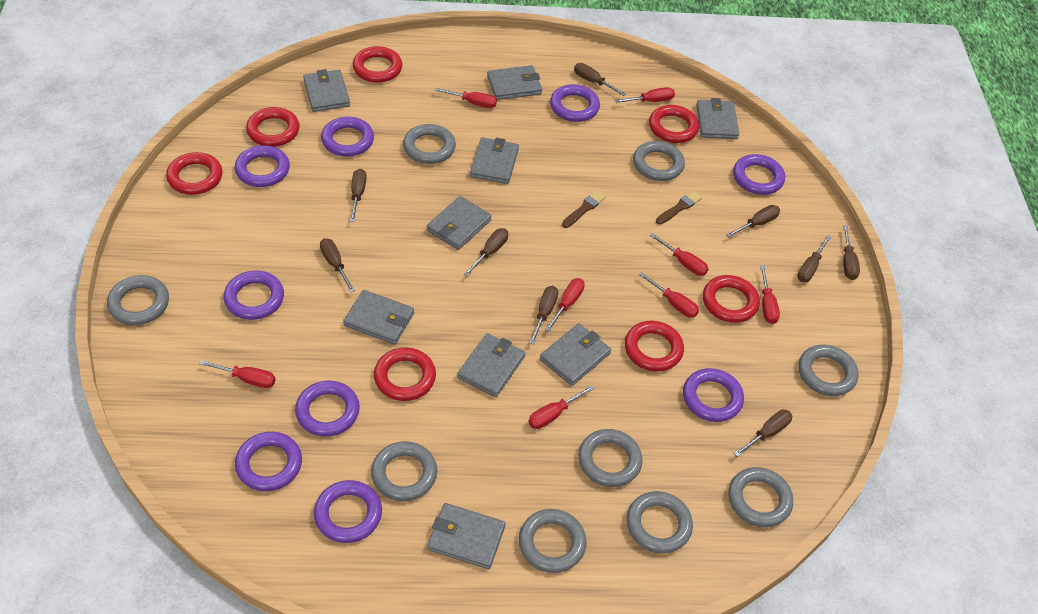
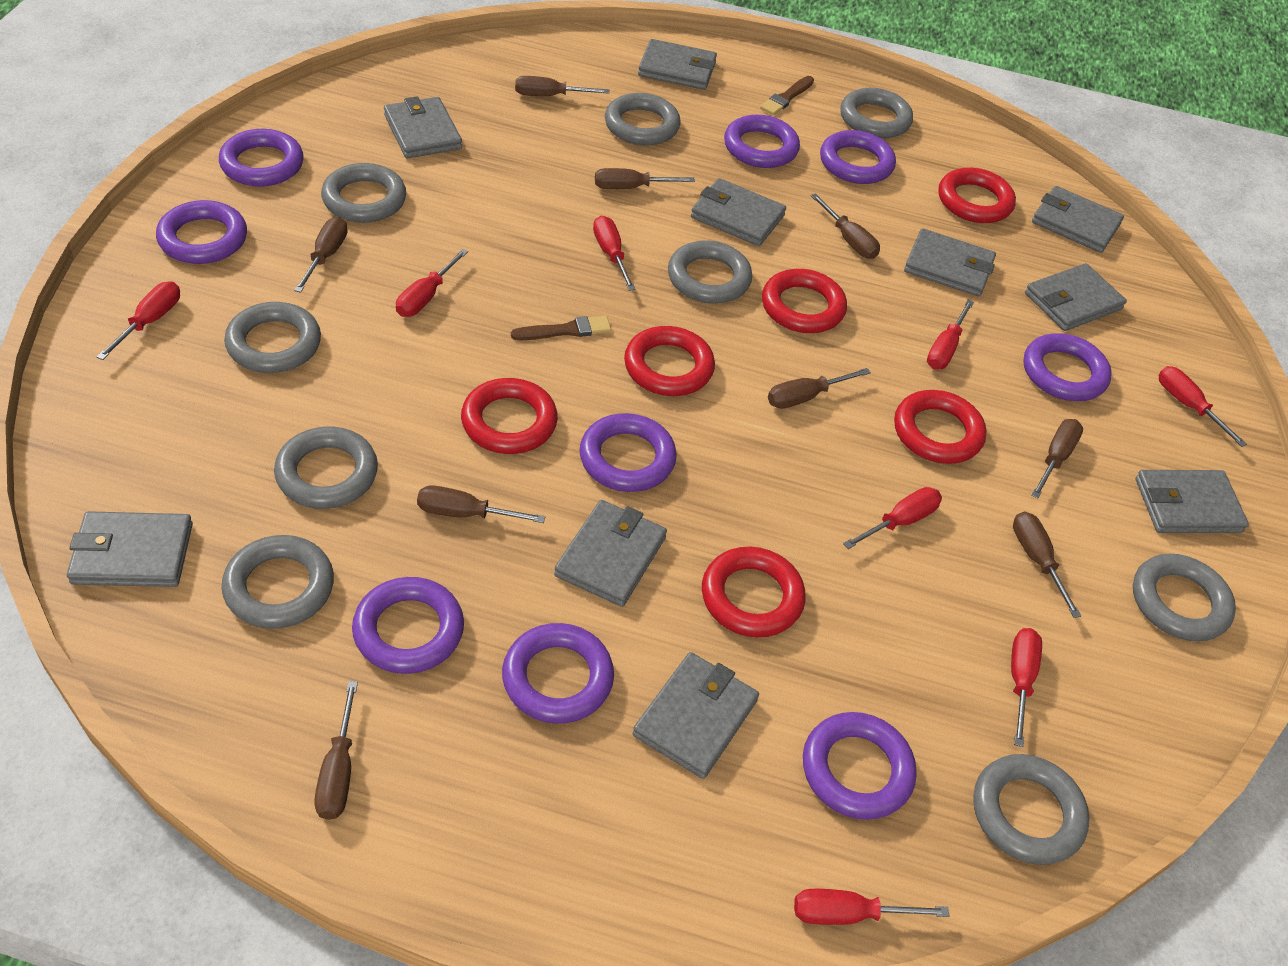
grey wallet: 9 -> 10
red ring: 7 -> 6

